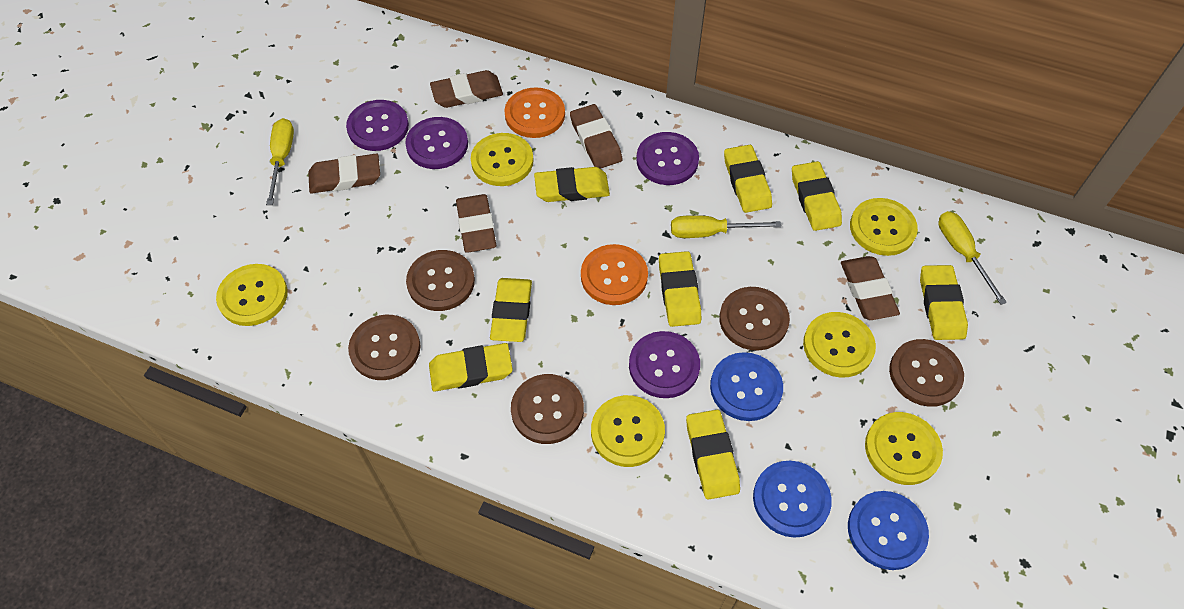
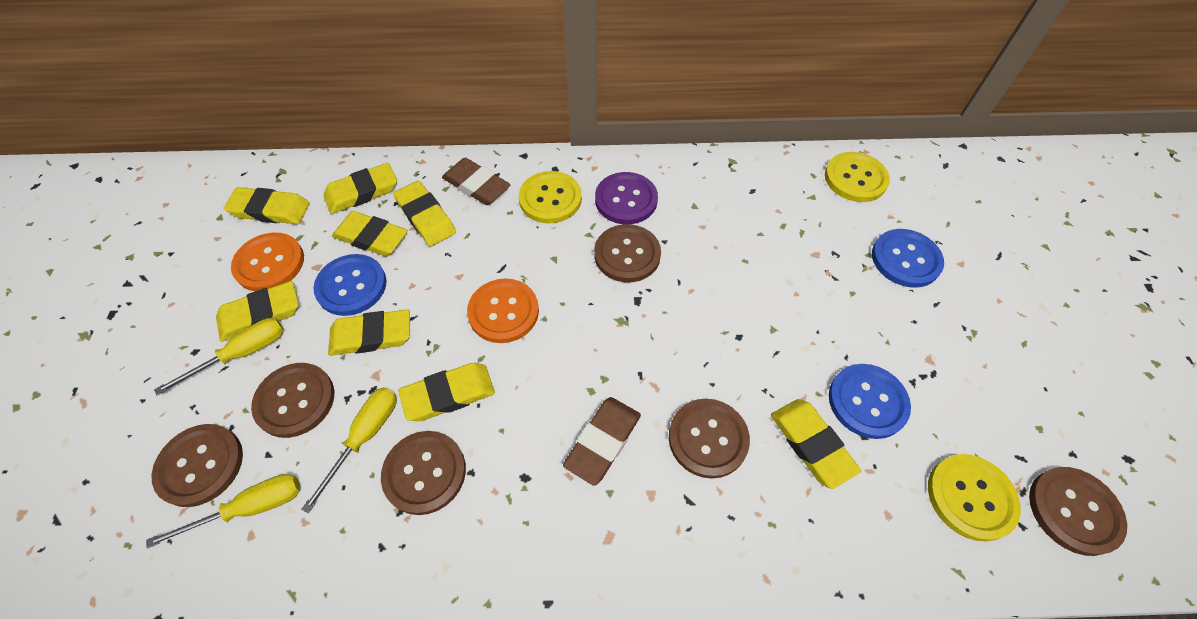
brown button: 5 -> 6
brown eraser: 5 -> 2
purple button: 4 -> 1
yellow button: 6 -> 3

